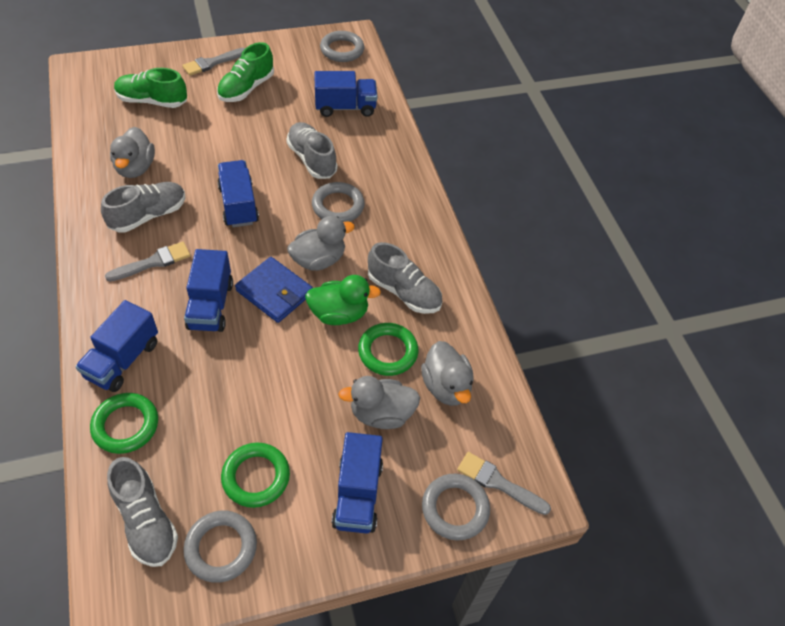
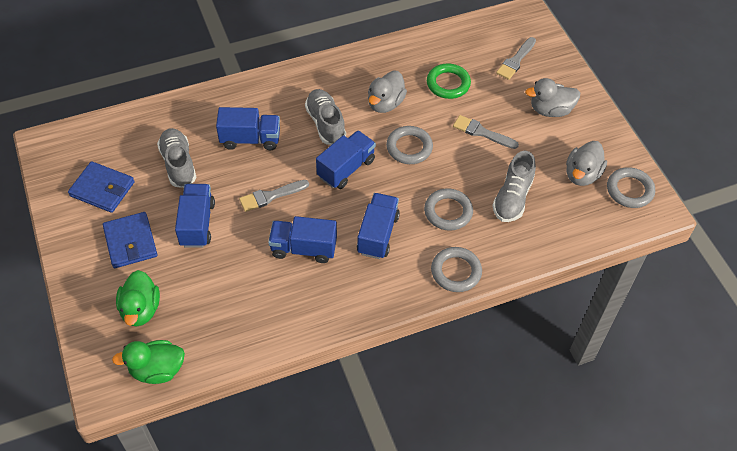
blue wallet: 1 -> 2
green duck: 1 -> 2
green ring: 3 -> 1
green shoe: 2 -> 0
grey duck: 4 -> 3
grey shoe: 4 -> 3

